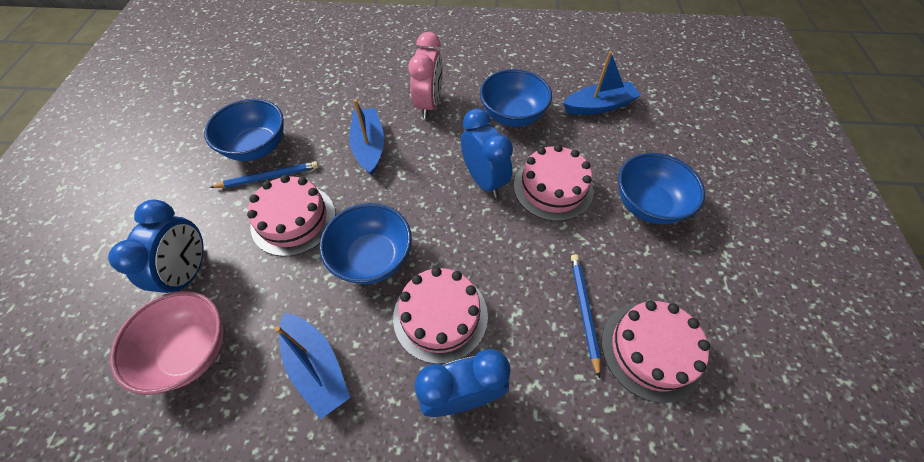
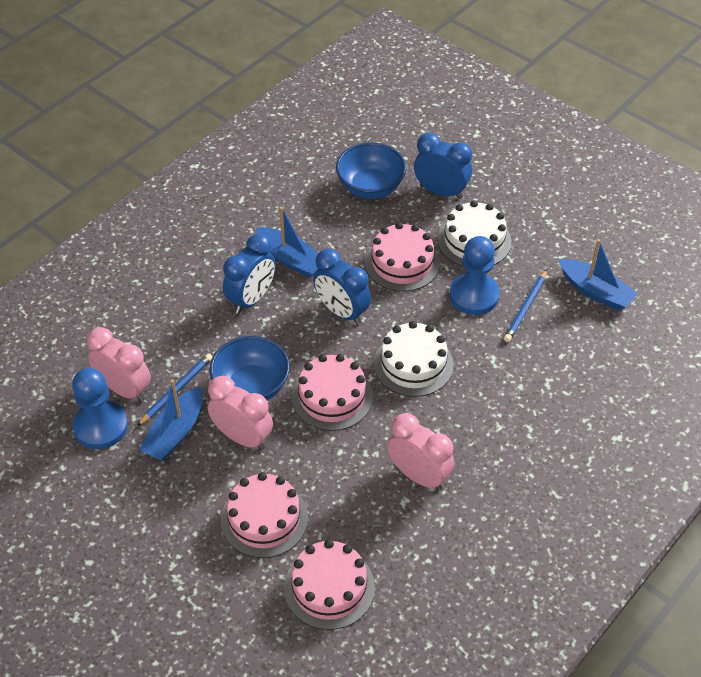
blue bowl: 4 -> 2
blue pawn: 0 -> 2
pink bowl: 1 -> 0
pink clock: 1 -> 3
white cake: 0 -> 2

